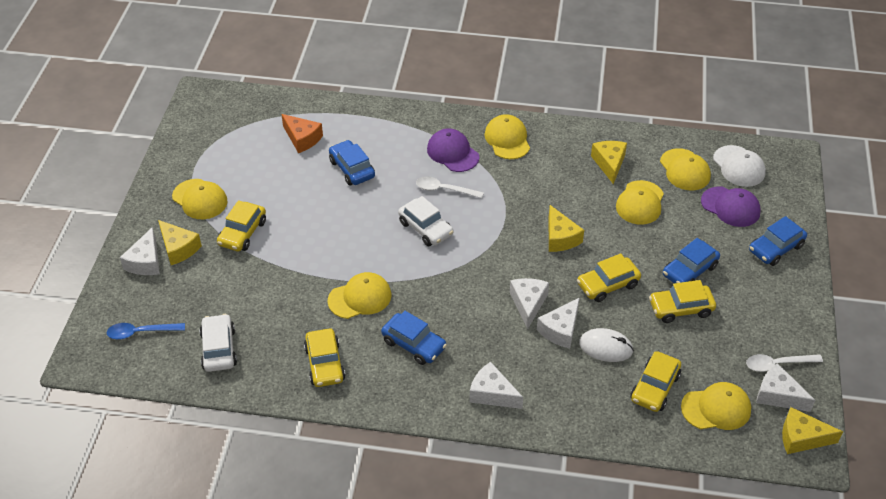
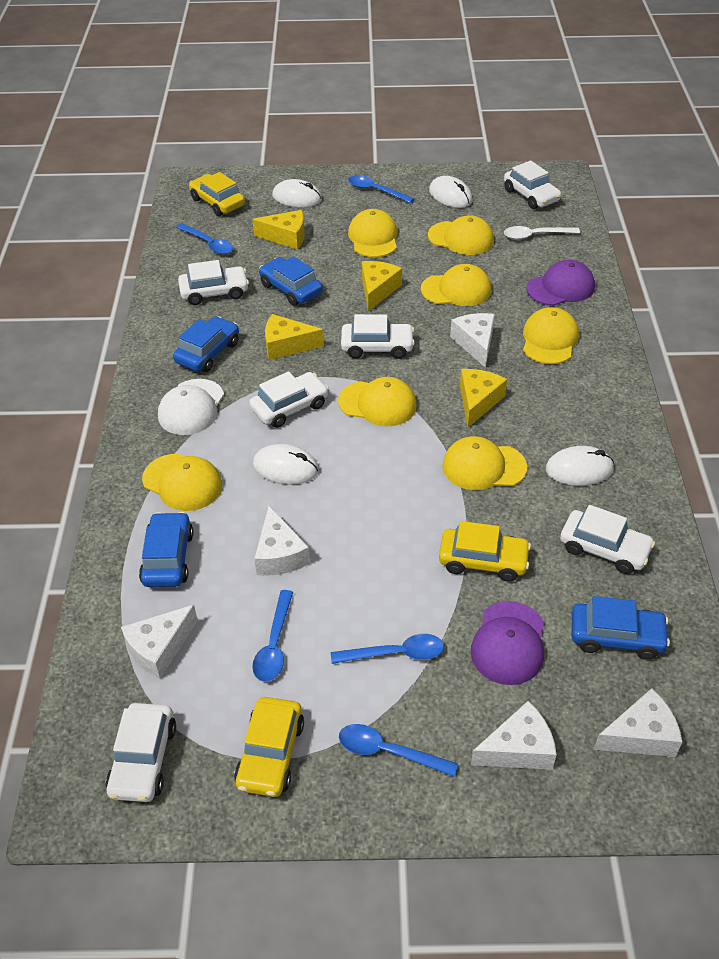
blue spoon: 1 -> 5
orange cheese: 1 -> 0
white car: 2 -> 6
white mouse: 1 -> 4
white spoon: 2 -> 1
yellow cap: 6 -> 7
yellow car: 5 -> 3

